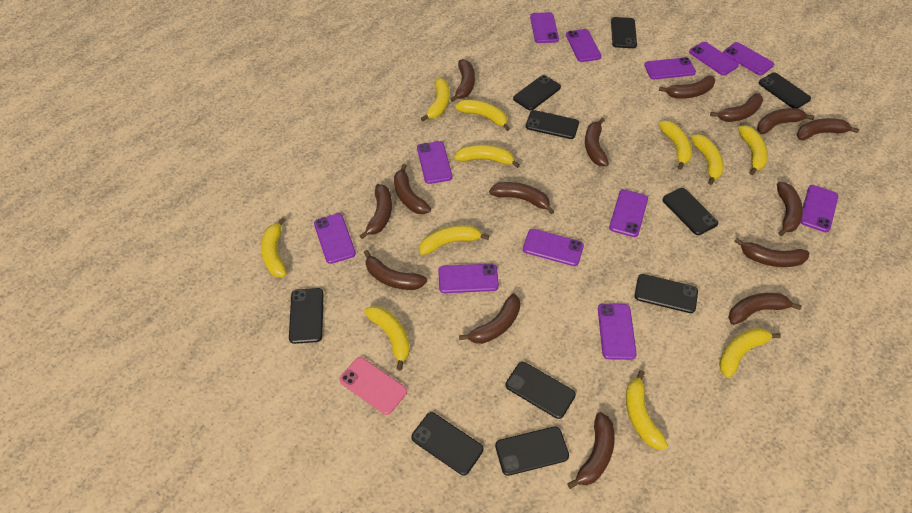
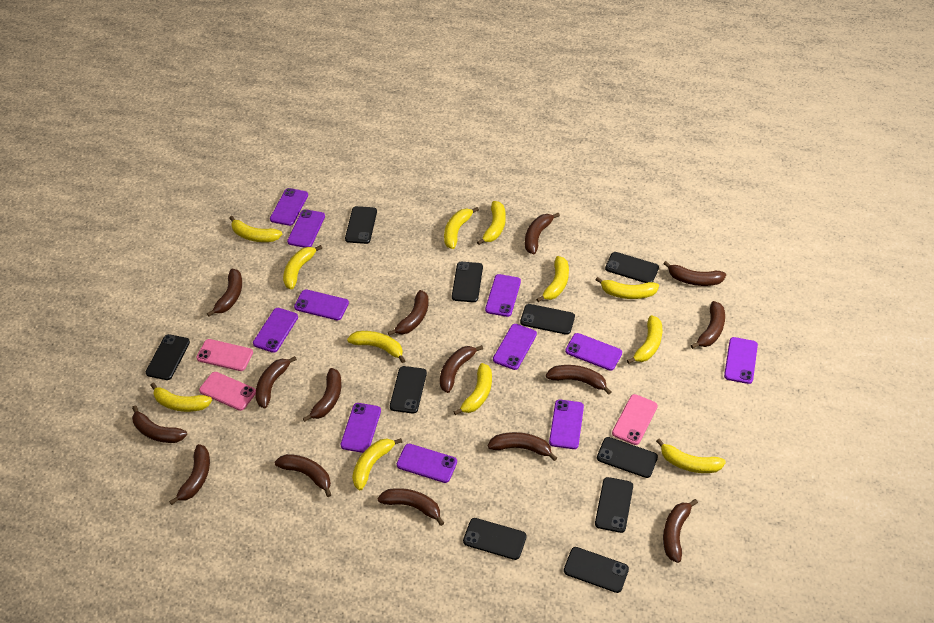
pink phone: 1 -> 3
purple phone: 12 -> 11
yellow banana: 11 -> 12

